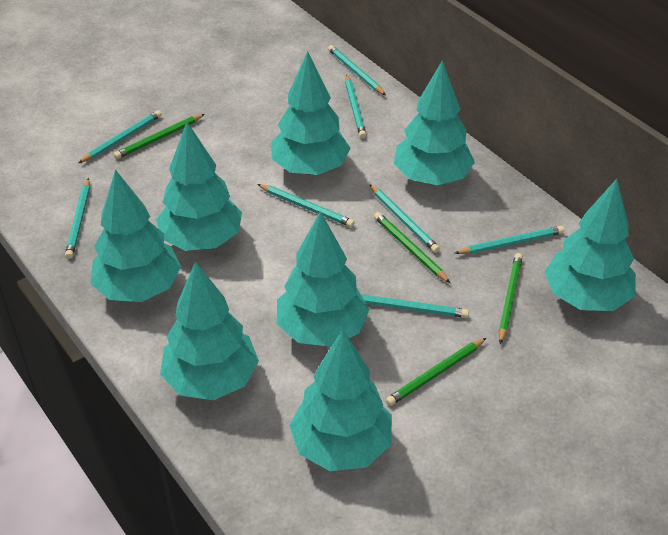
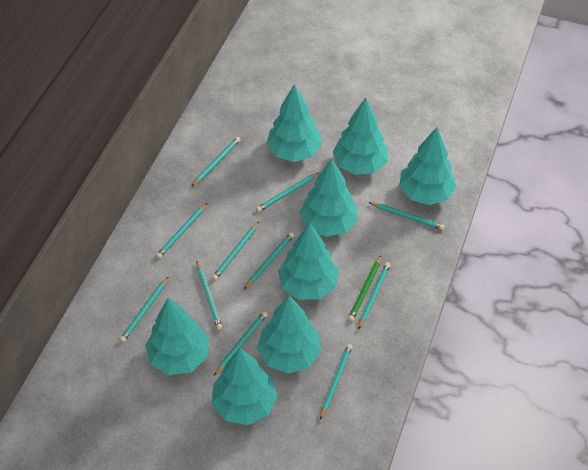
green pencil: 4 -> 1
turquoise pencil: 8 -> 11

